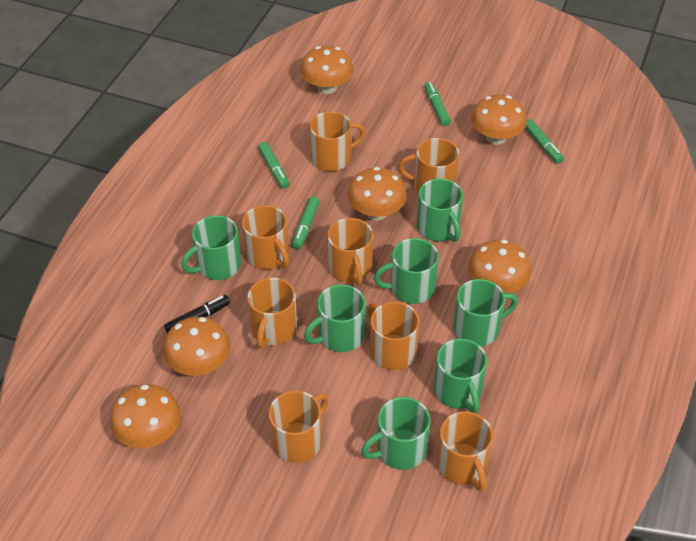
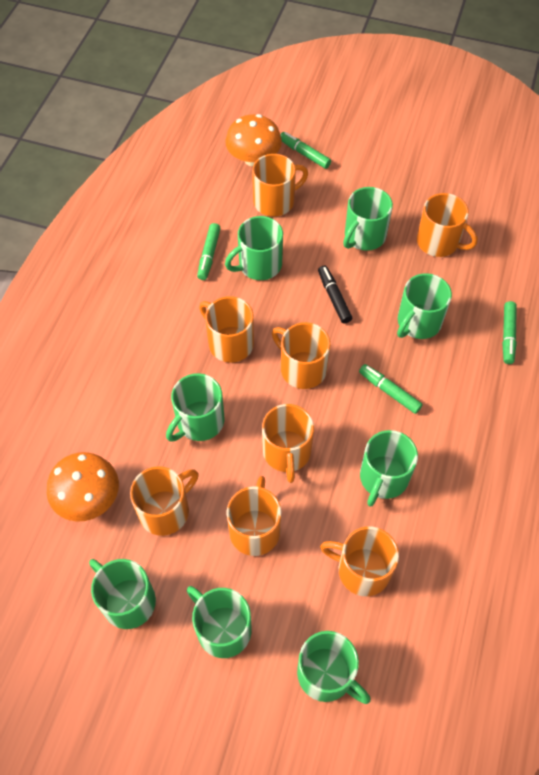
green mug: 7 -> 8
orange mushroom: 6 -> 2

